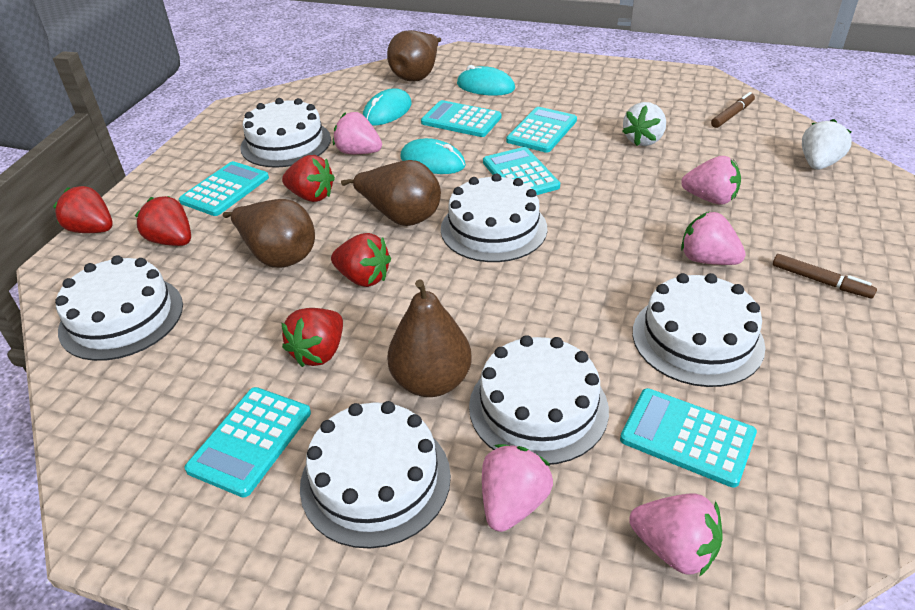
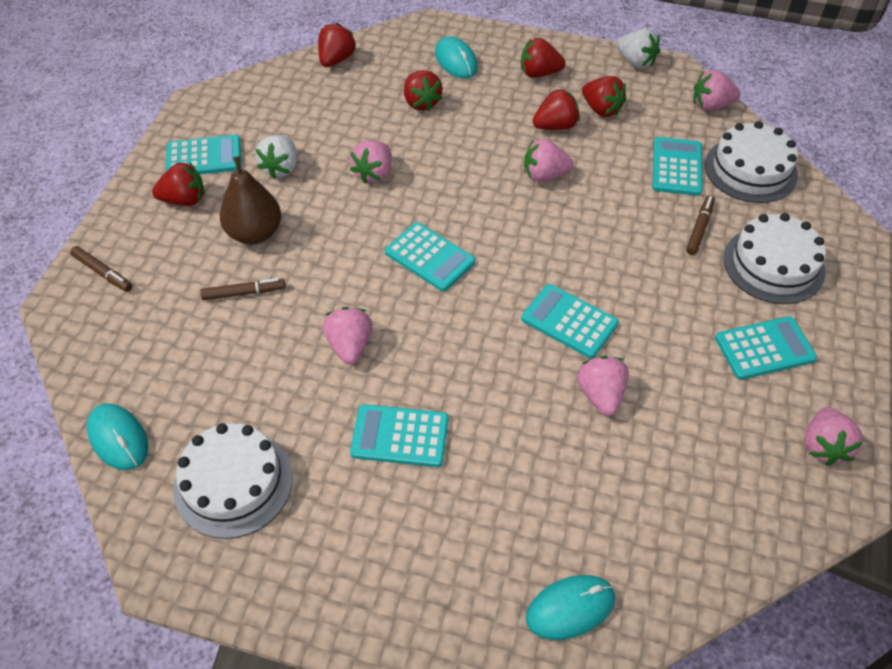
brown marker: 2 -> 3
brown pear: 4 -> 1
pink strawberry: 5 -> 6
red strawberry: 5 -> 6
white cake: 6 -> 3

